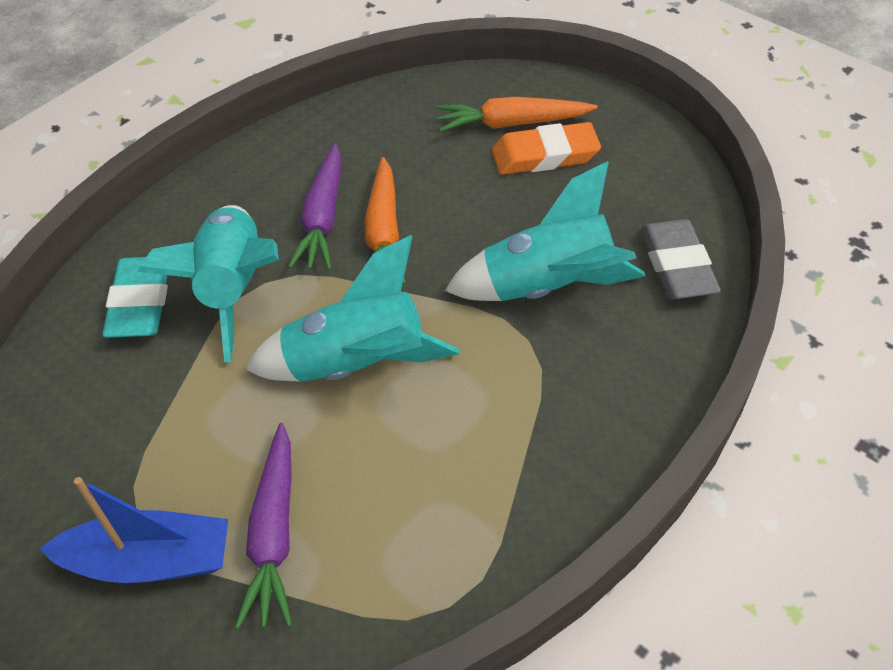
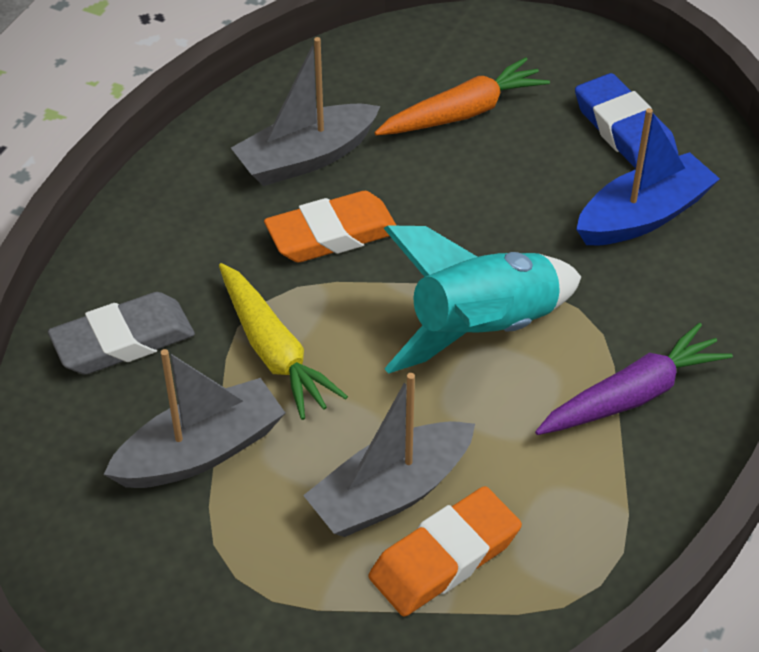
blue eraser: 0 -> 1
grey boat: 0 -> 3
orange carrot: 2 -> 1
orange eraser: 1 -> 2
purple carrot: 2 -> 1
turquoise eraser: 1 -> 0
turquoise rocket: 3 -> 1
yellow carrot: 0 -> 1

